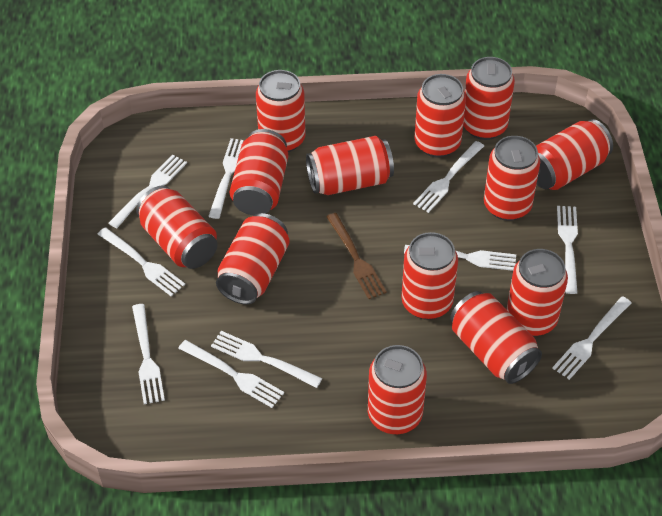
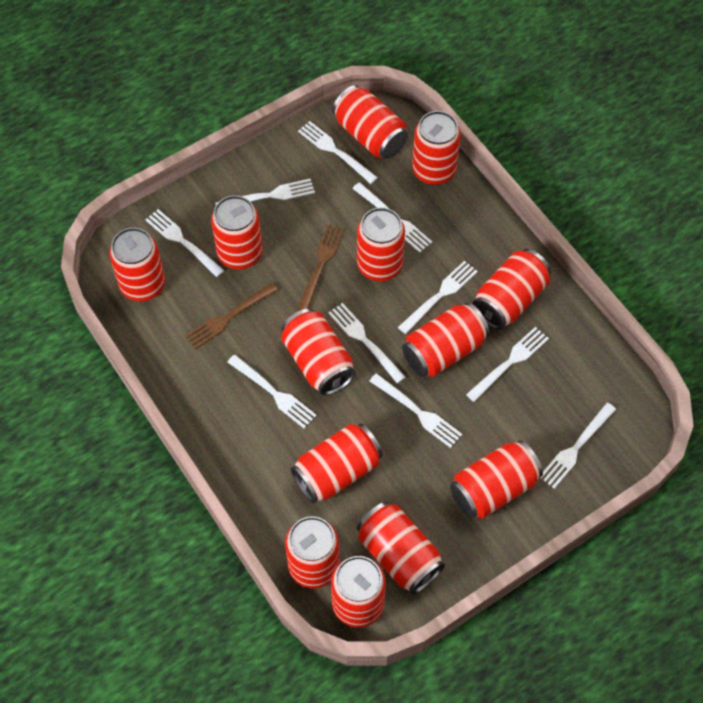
brown fork: 1 -> 2

